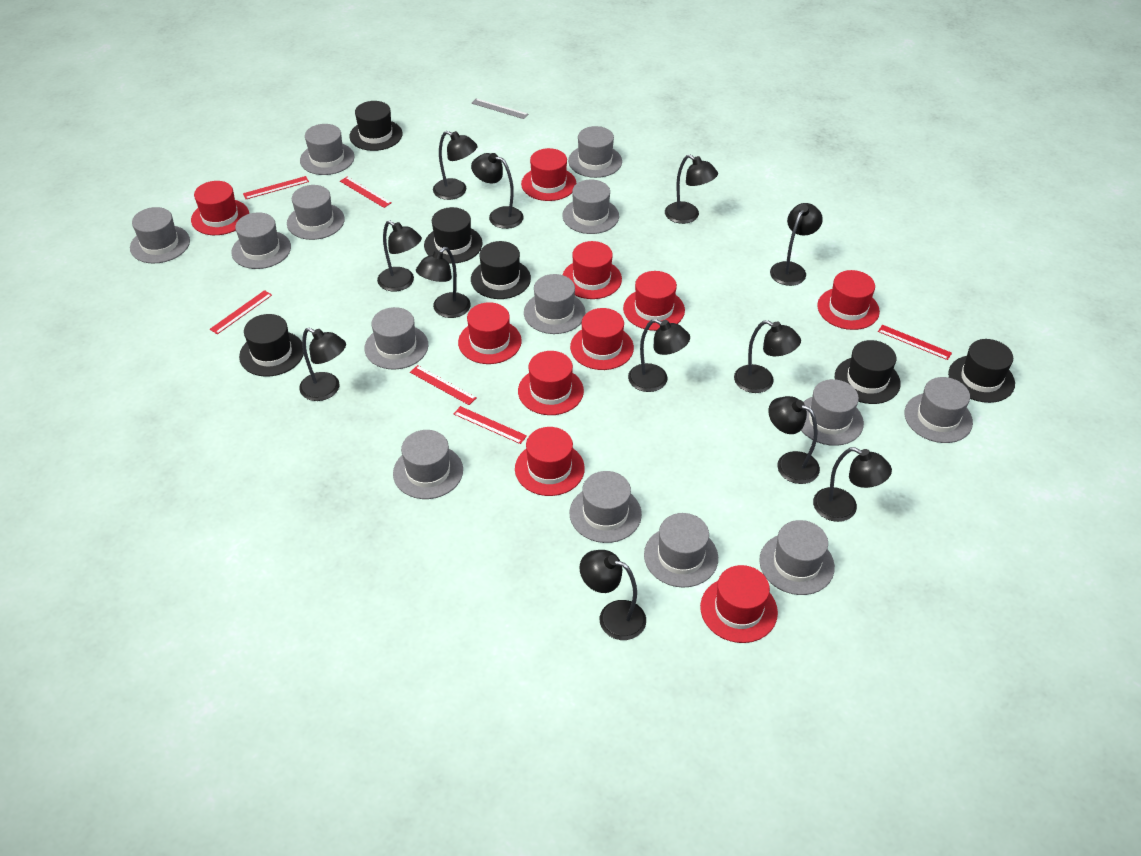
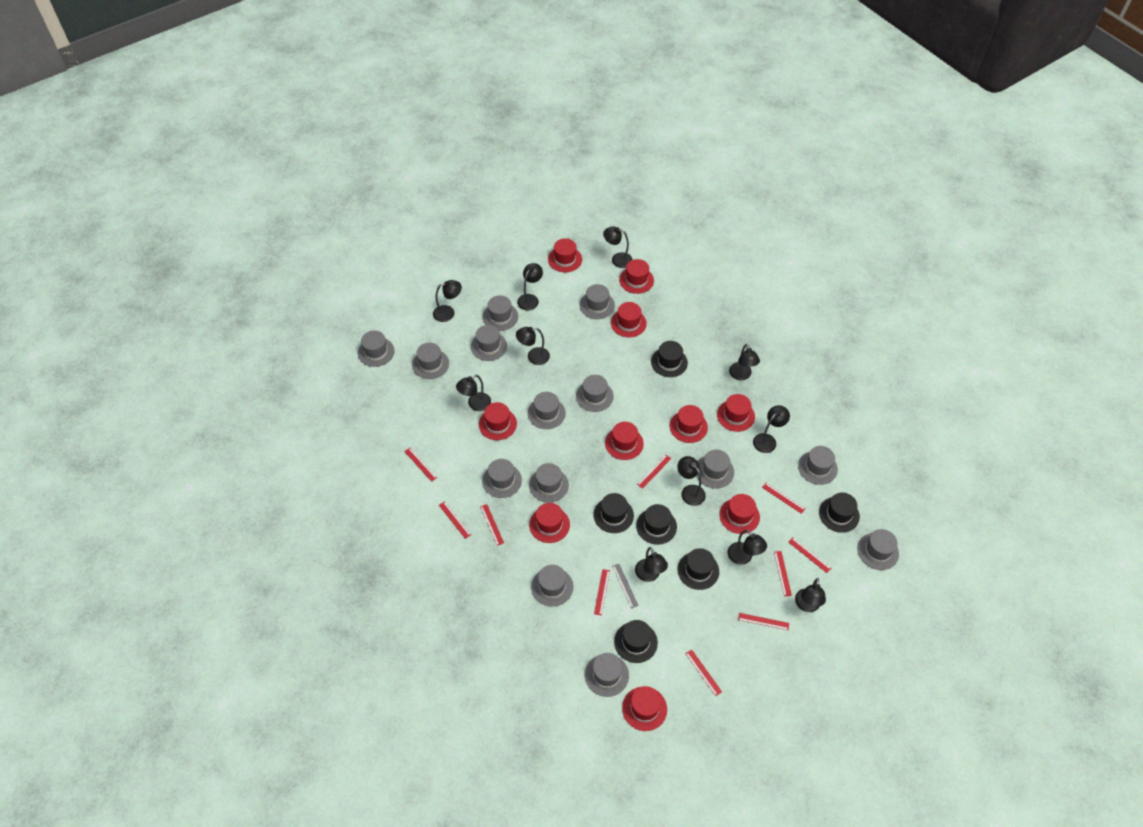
black lamp: 12 -> 11
red ruler: 6 -> 10

